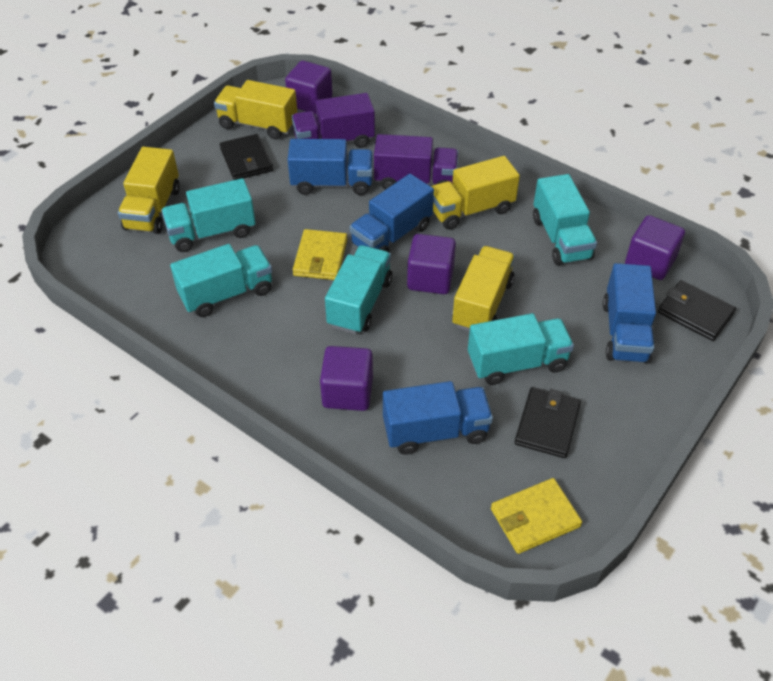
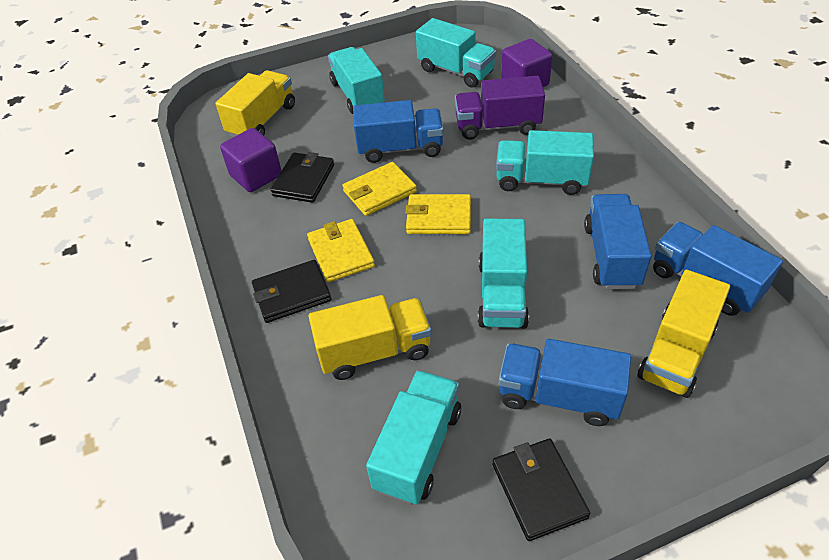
purple cube: 4 -> 2
purple truck: 2 -> 1
yellow truck: 4 -> 3
yellow wallet: 2 -> 3

